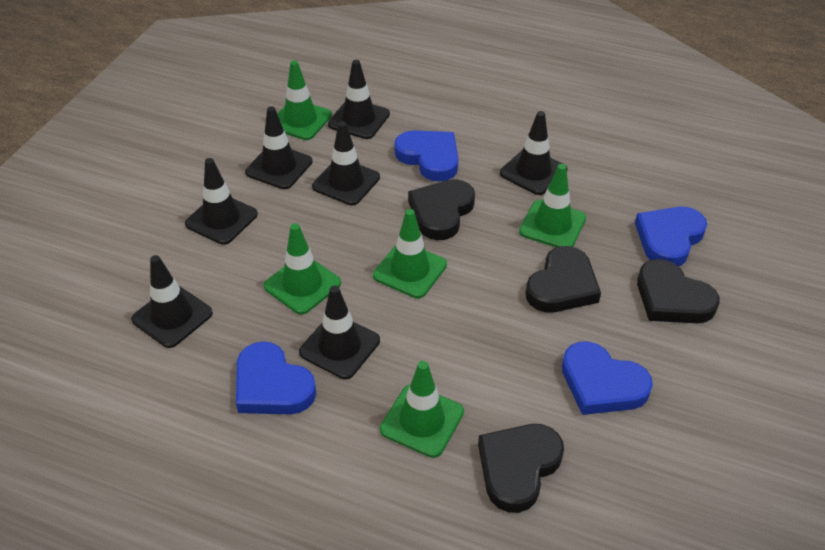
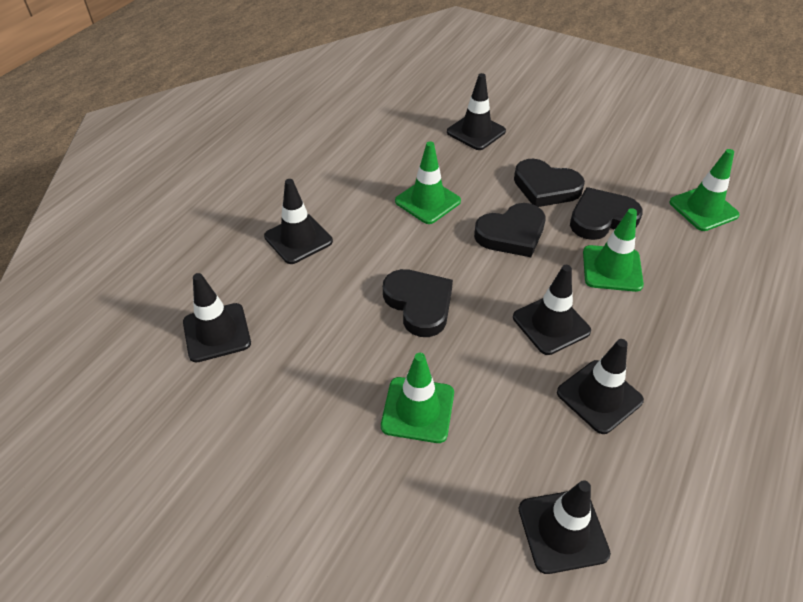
black traffic cone: 7 -> 6
blue heart: 4 -> 0
green traffic cone: 5 -> 4

